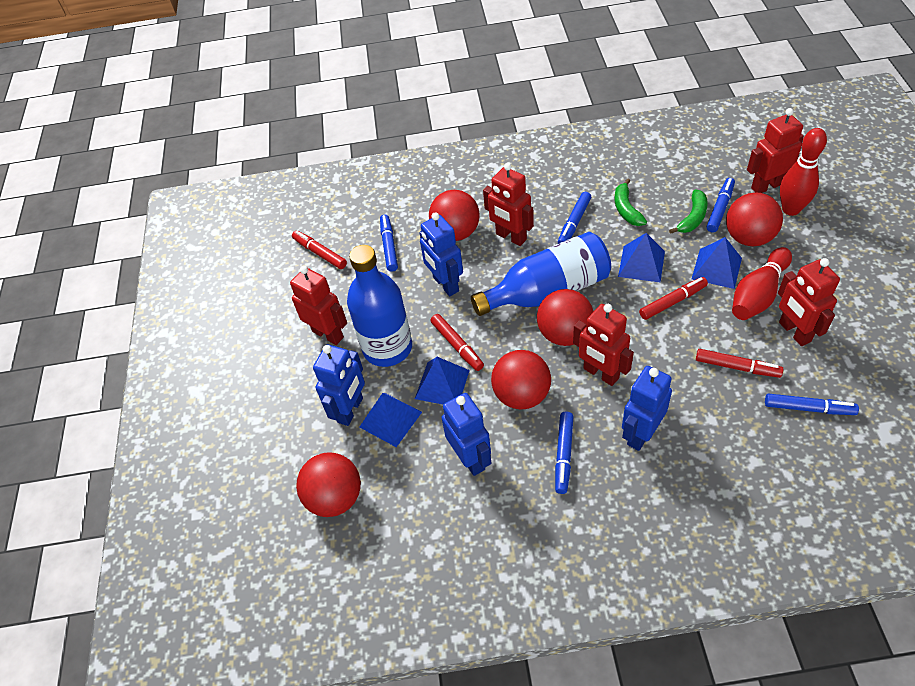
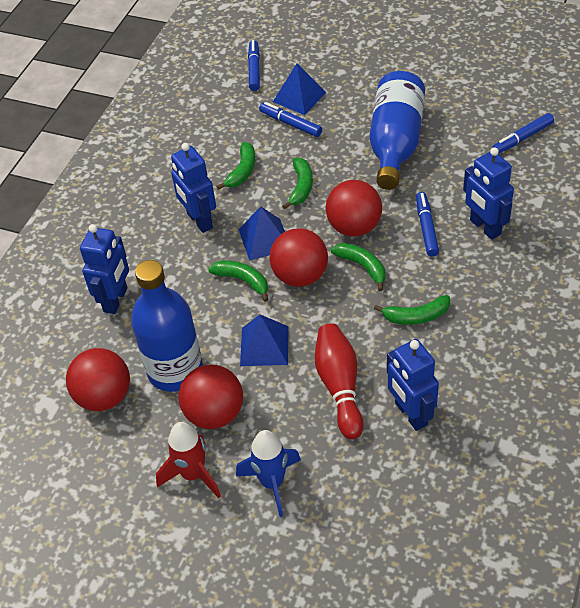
blue marker: 5 -> 4
blue pyramid: 4 -> 3
blue rocket: 0 -> 1
green banana: 2 -> 5
red ball: 5 -> 4
red bowling pin: 2 -> 1
red marker: 4 -> 0
red robot: 5 -> 0
red rocket: 0 -> 1

